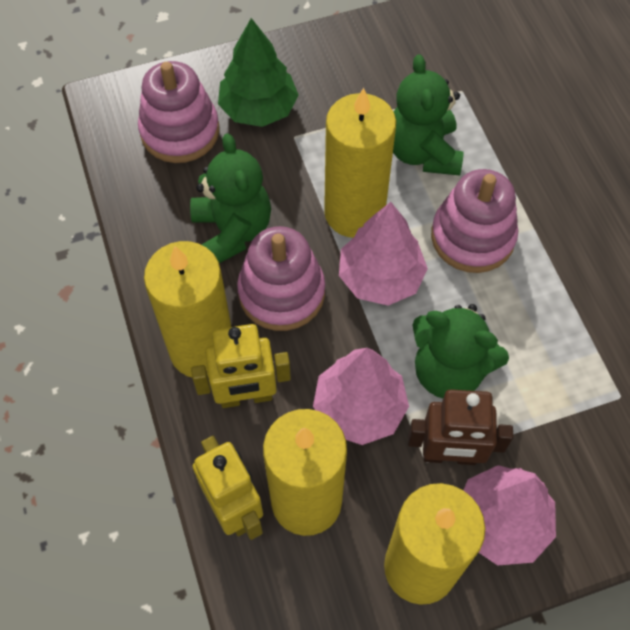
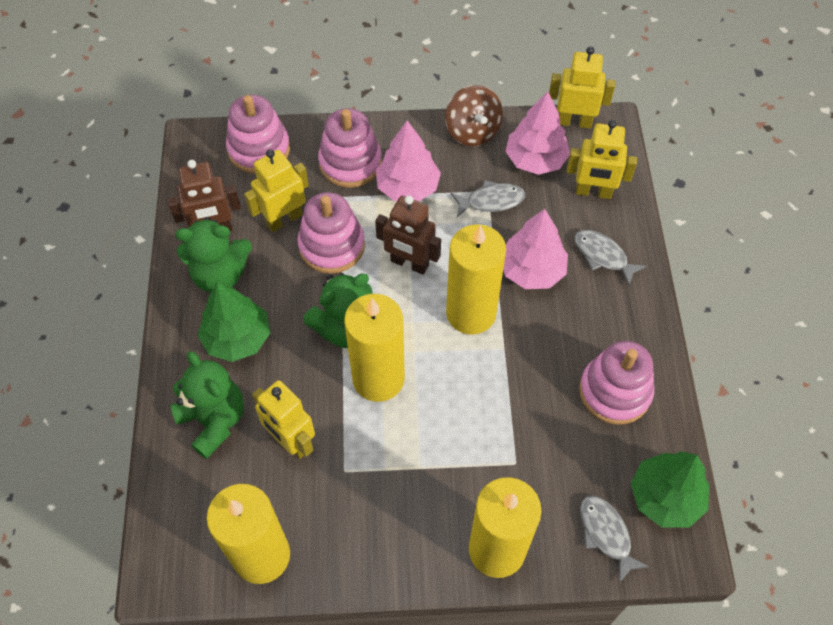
brown robot: 1 -> 2
brown spinning top: 0 -> 1
green tree: 1 -> 2
grey fish: 0 -> 3
pink stacking toy: 3 -> 4
yellow robot: 2 -> 4

